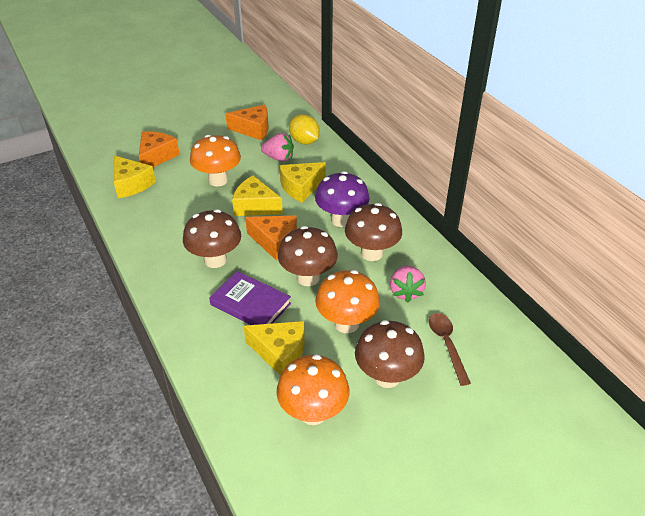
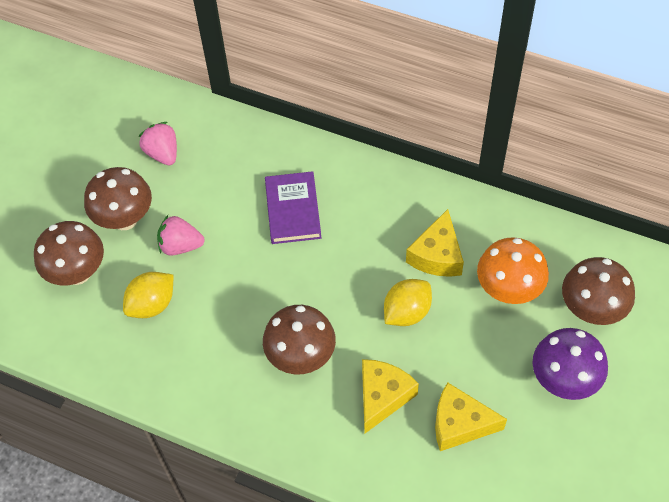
brown spoon: 1 -> 0
orange cheese: 3 -> 0
orange mushroom: 3 -> 1
yellow cheese: 4 -> 3
yellow lemon: 1 -> 2

